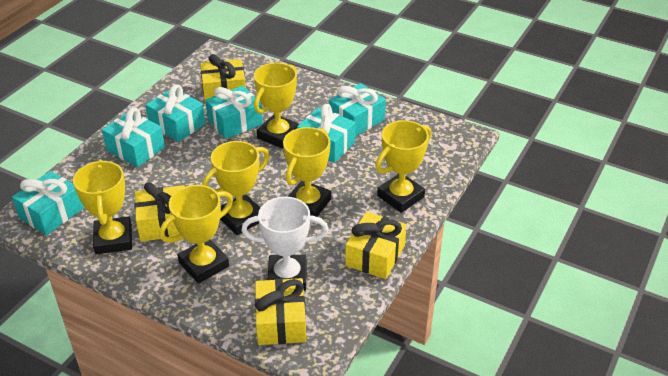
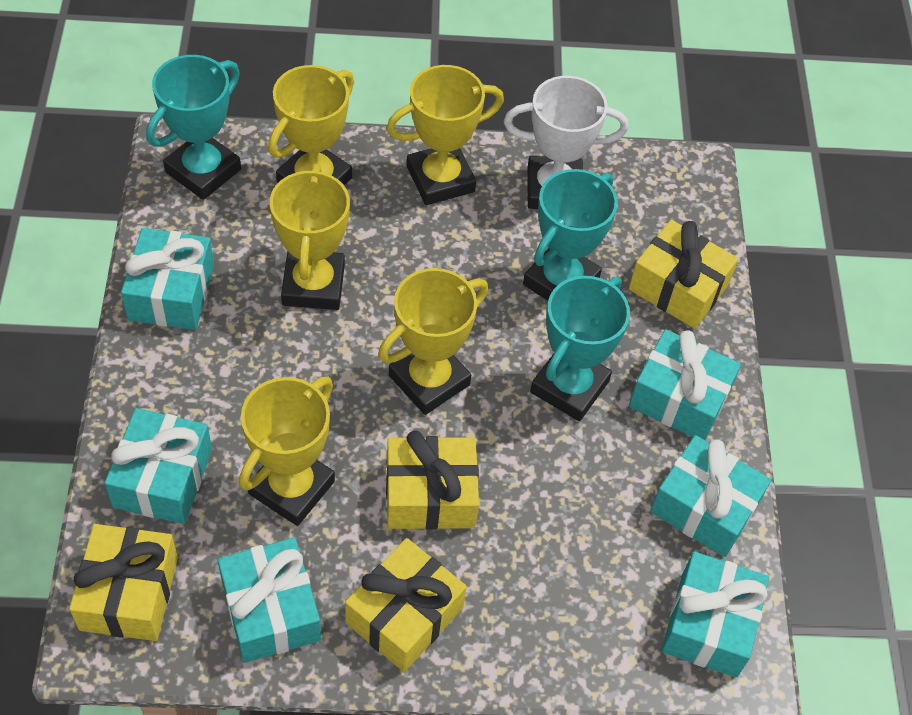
turquoise trophy: 0 -> 3
yellow trophy: 6 -> 5

